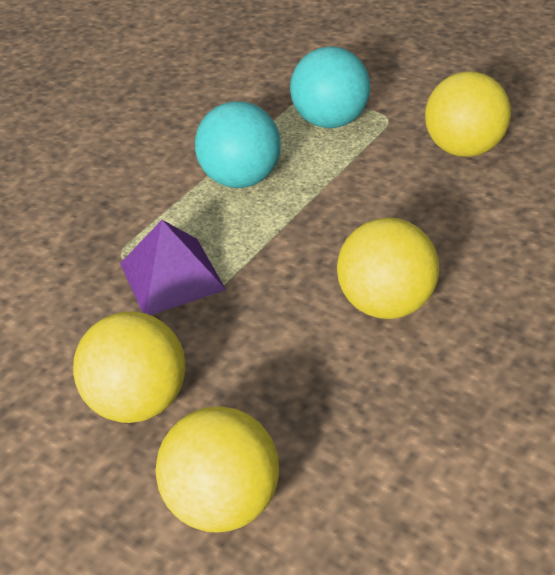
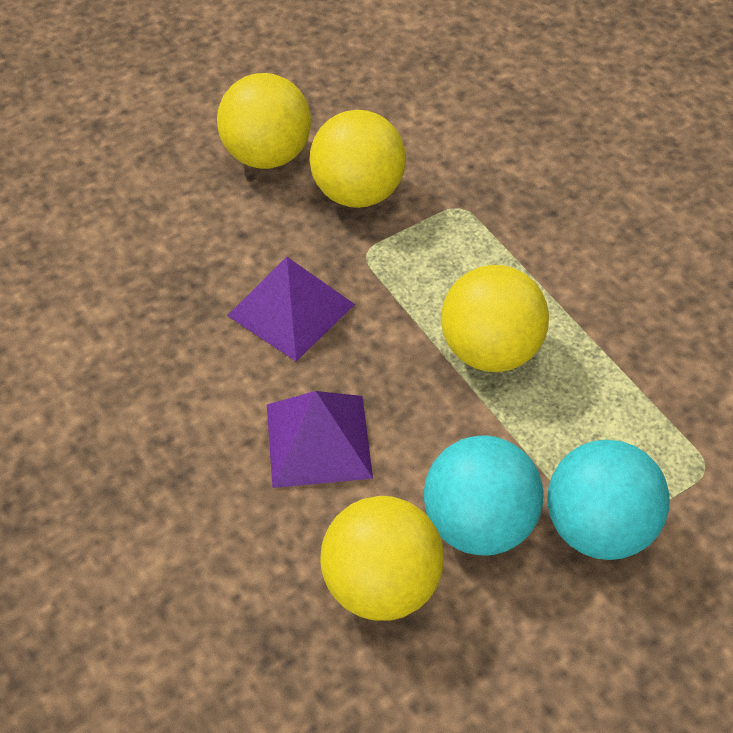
purple pyramid: 1 -> 2

